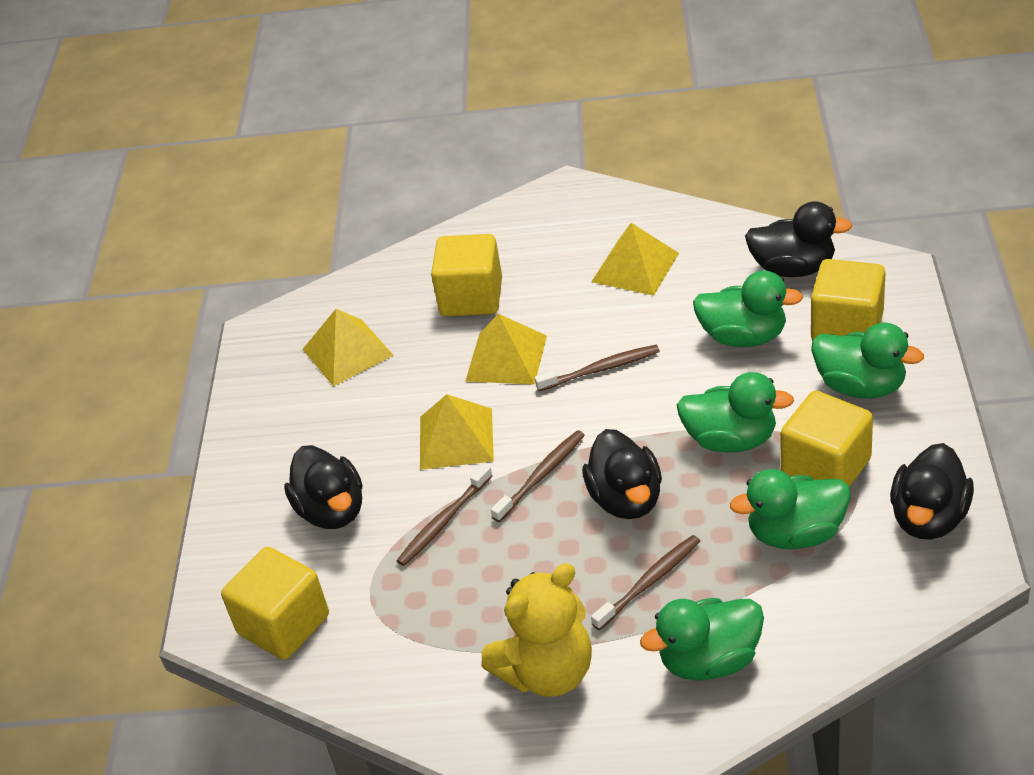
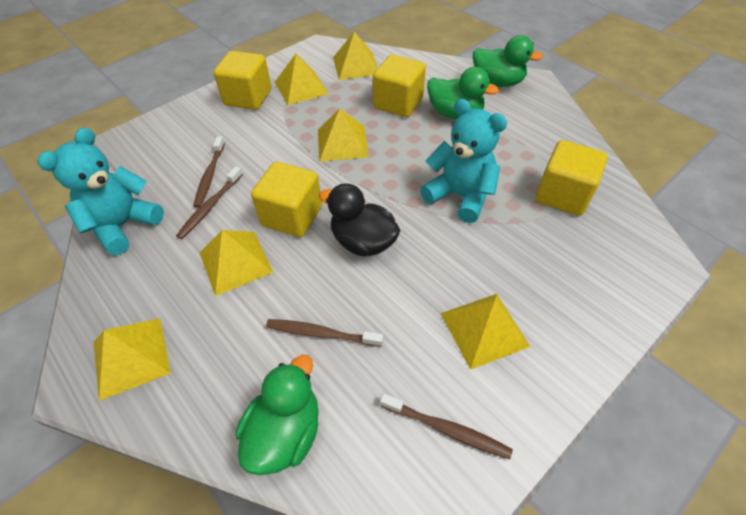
black duck: 4 -> 1
green duck: 5 -> 3
turquoise teddy bear: 0 -> 2
yellow pyramid: 4 -> 6
yellow teddy bear: 1 -> 0

